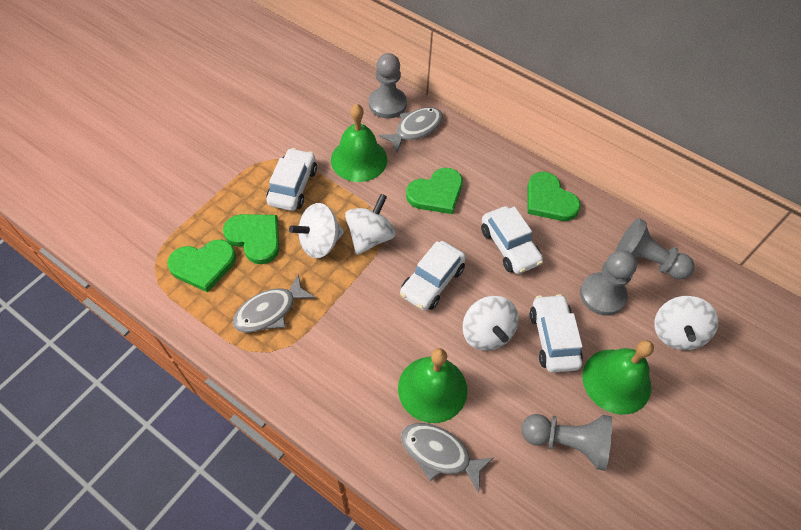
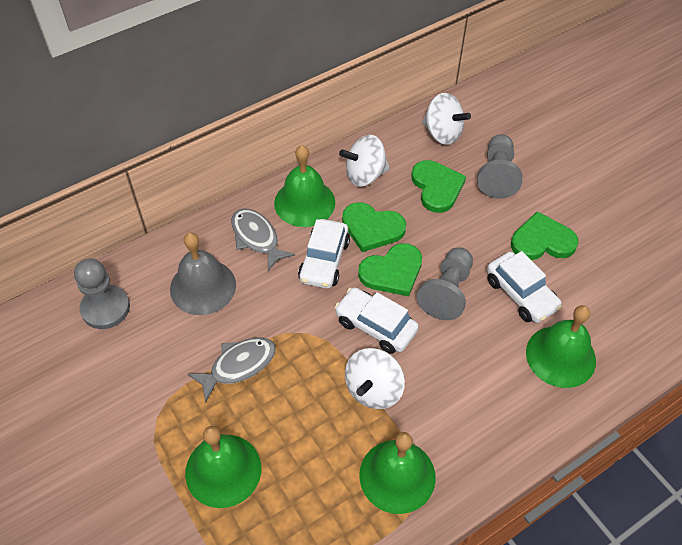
green bell: 3 -> 4
grey bell: 0 -> 1
grey fish: 3 -> 2
grey pawn: 4 -> 3
white car: 4 -> 3
white spinning top: 4 -> 3

